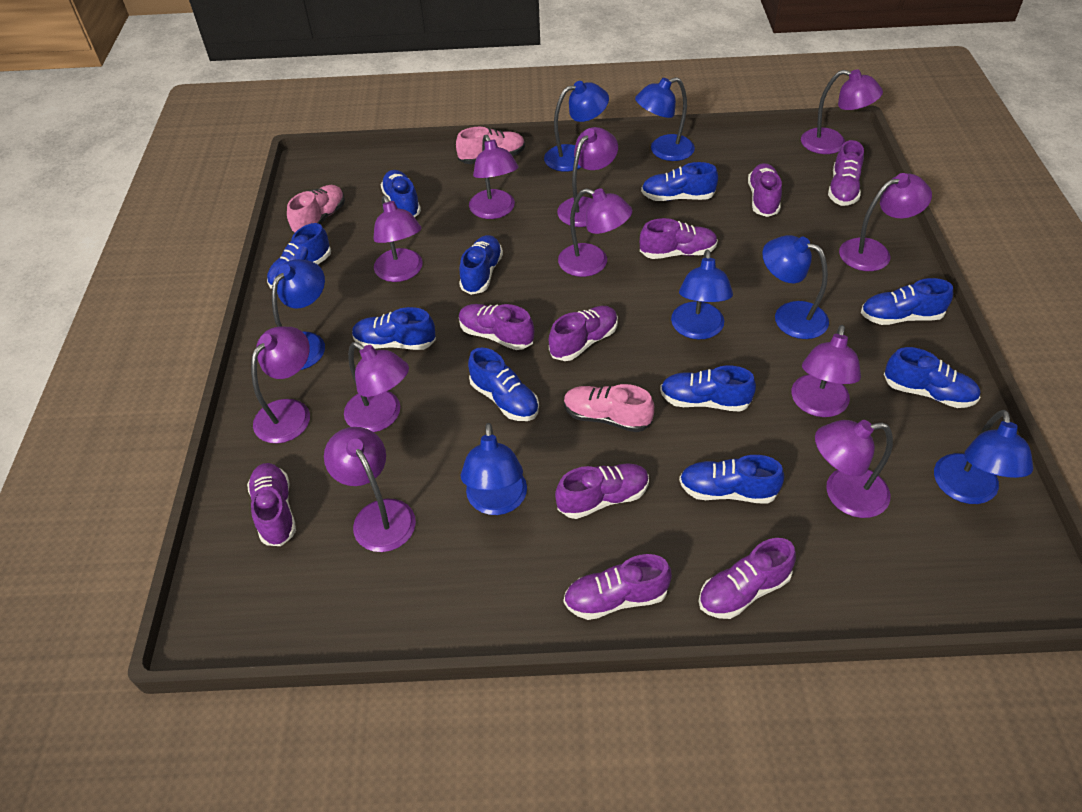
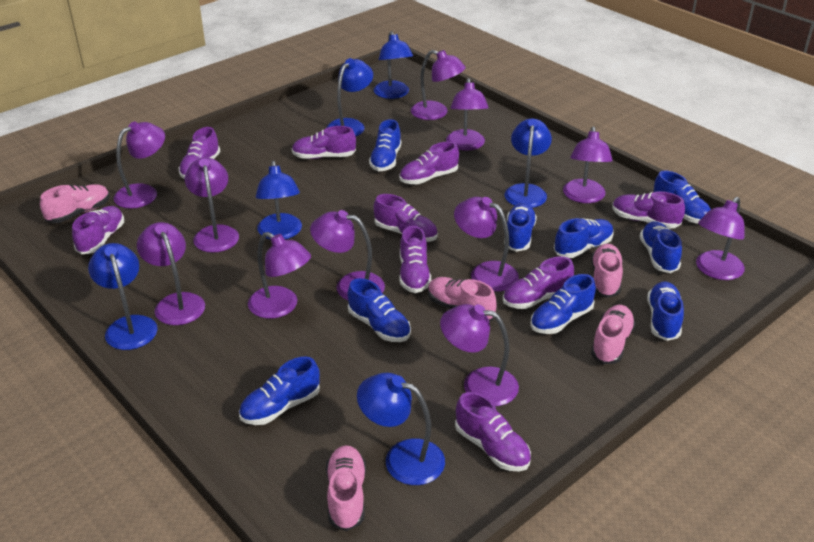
blue lamp: 7 -> 6
blue shoe: 10 -> 9
pink shoe: 3 -> 5

